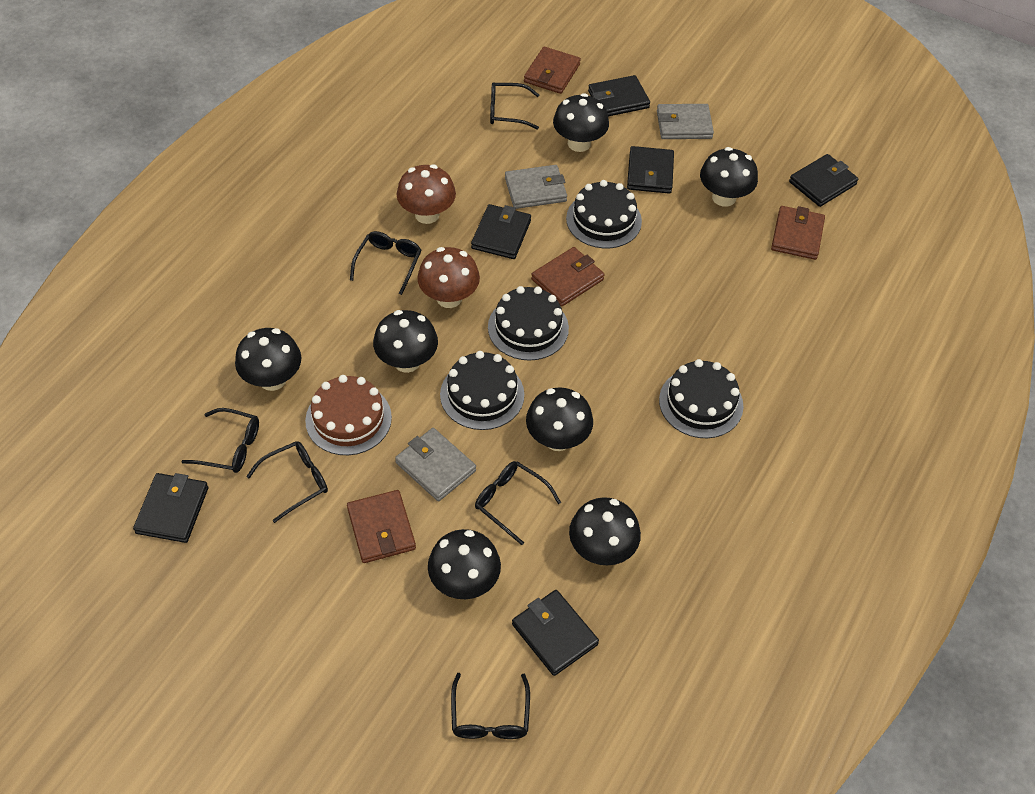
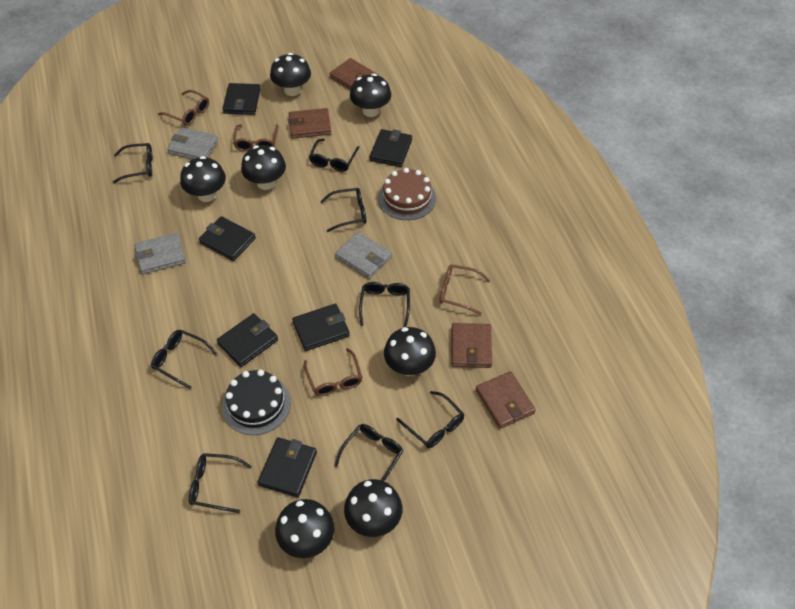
black cake: 4 -> 1
black glasses: 6 -> 8
brown glasses: 0 -> 4
brown mushroom: 2 -> 0

